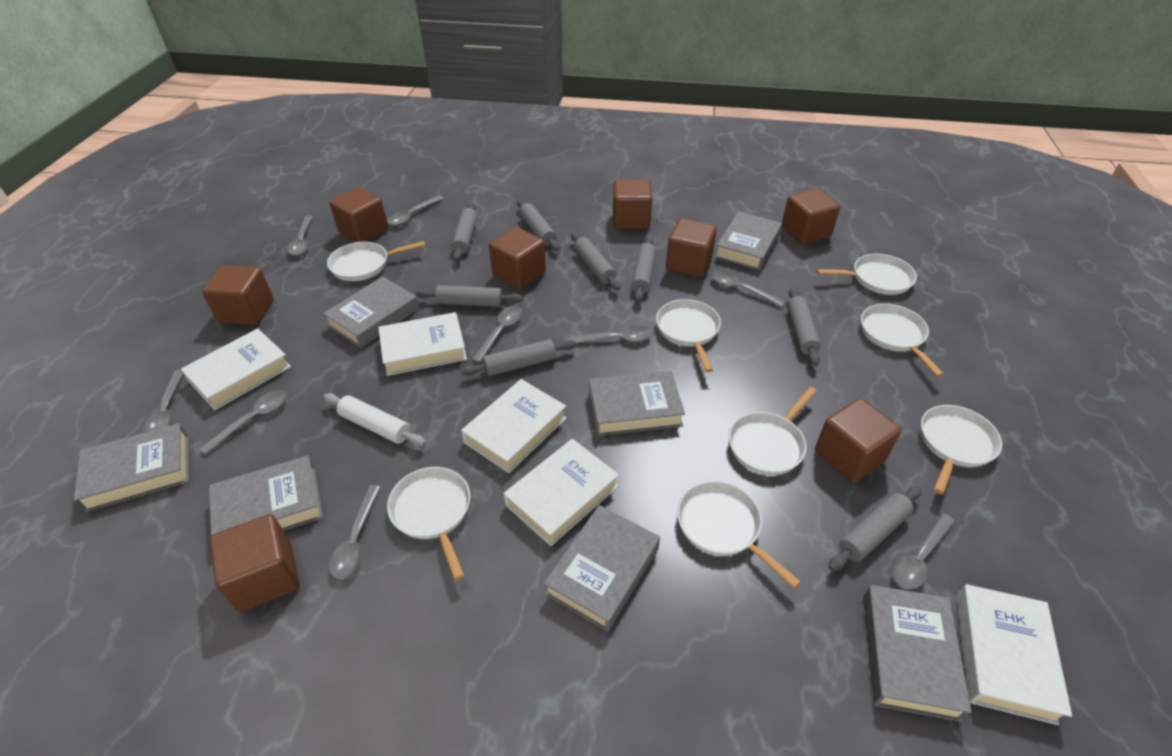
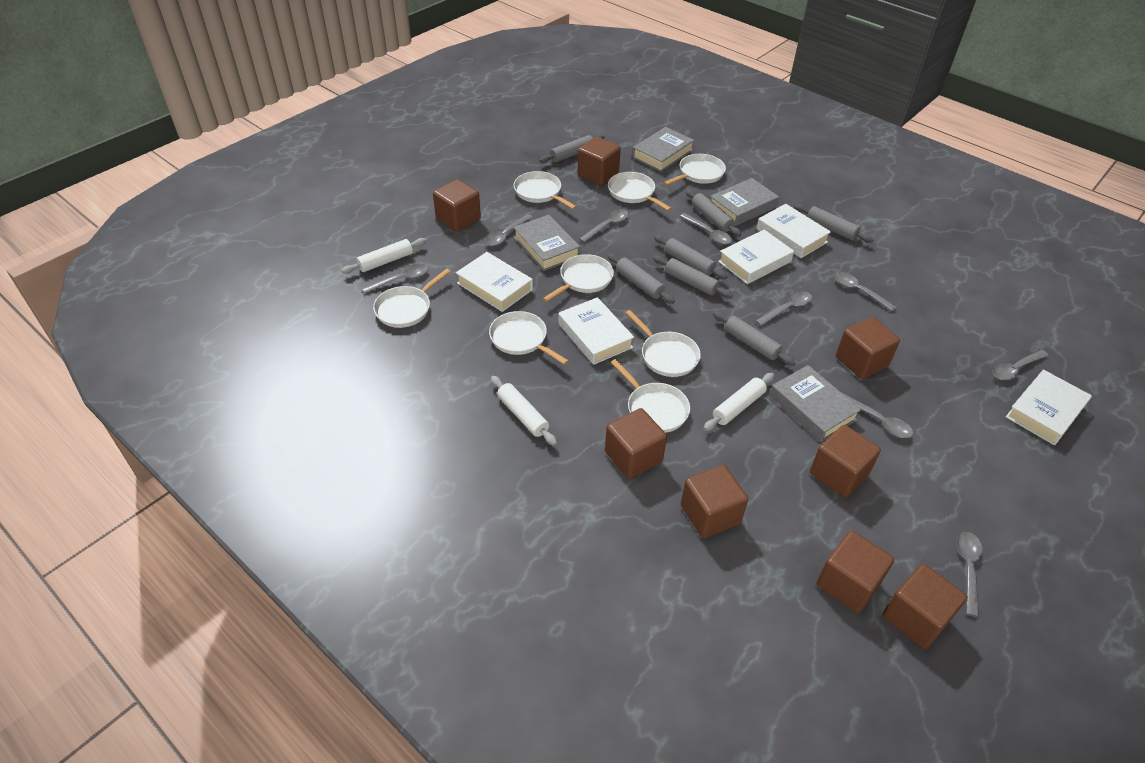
grey book: 7 -> 4
grey rolling pin: 8 -> 7
white rolling pin: 1 -> 3

